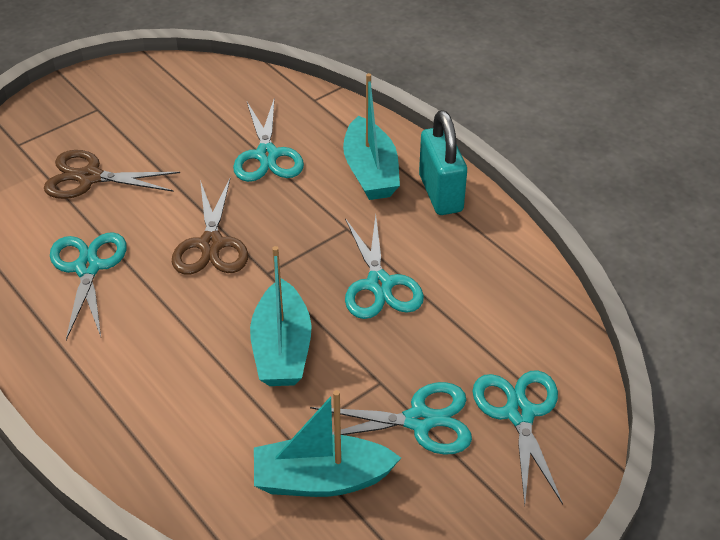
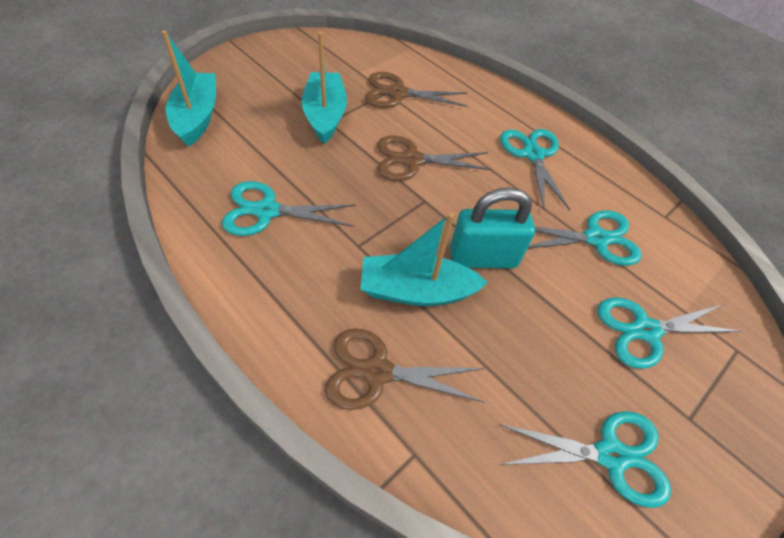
brown scissors: 2 -> 3

